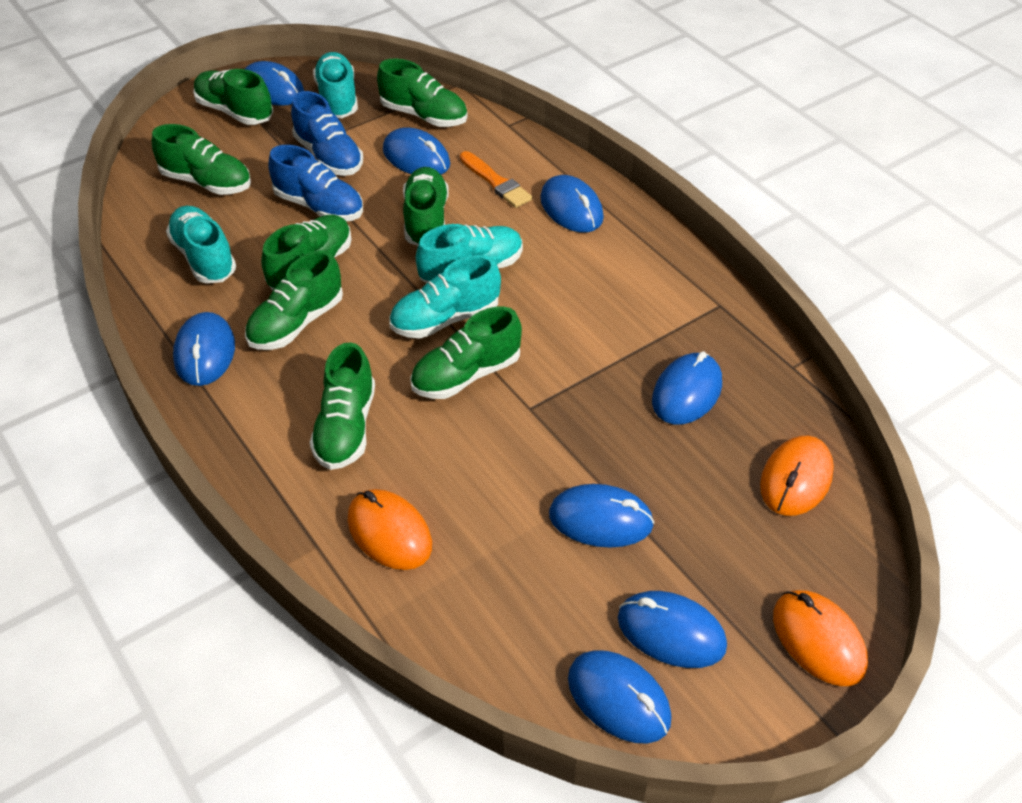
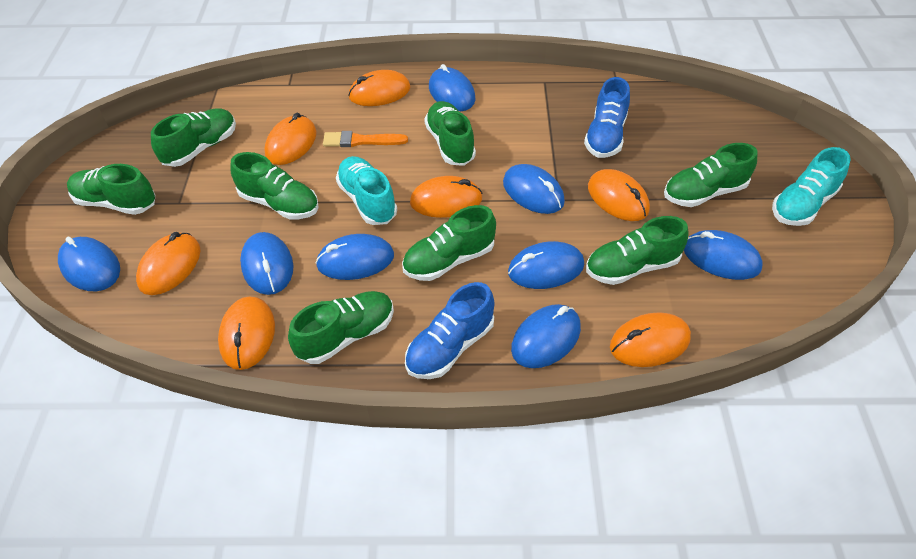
orange mouse: 3 -> 7
turquoise shoe: 4 -> 2

